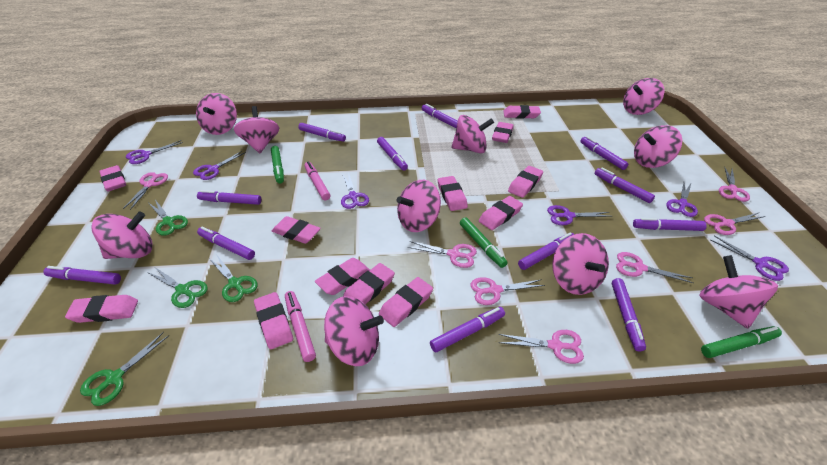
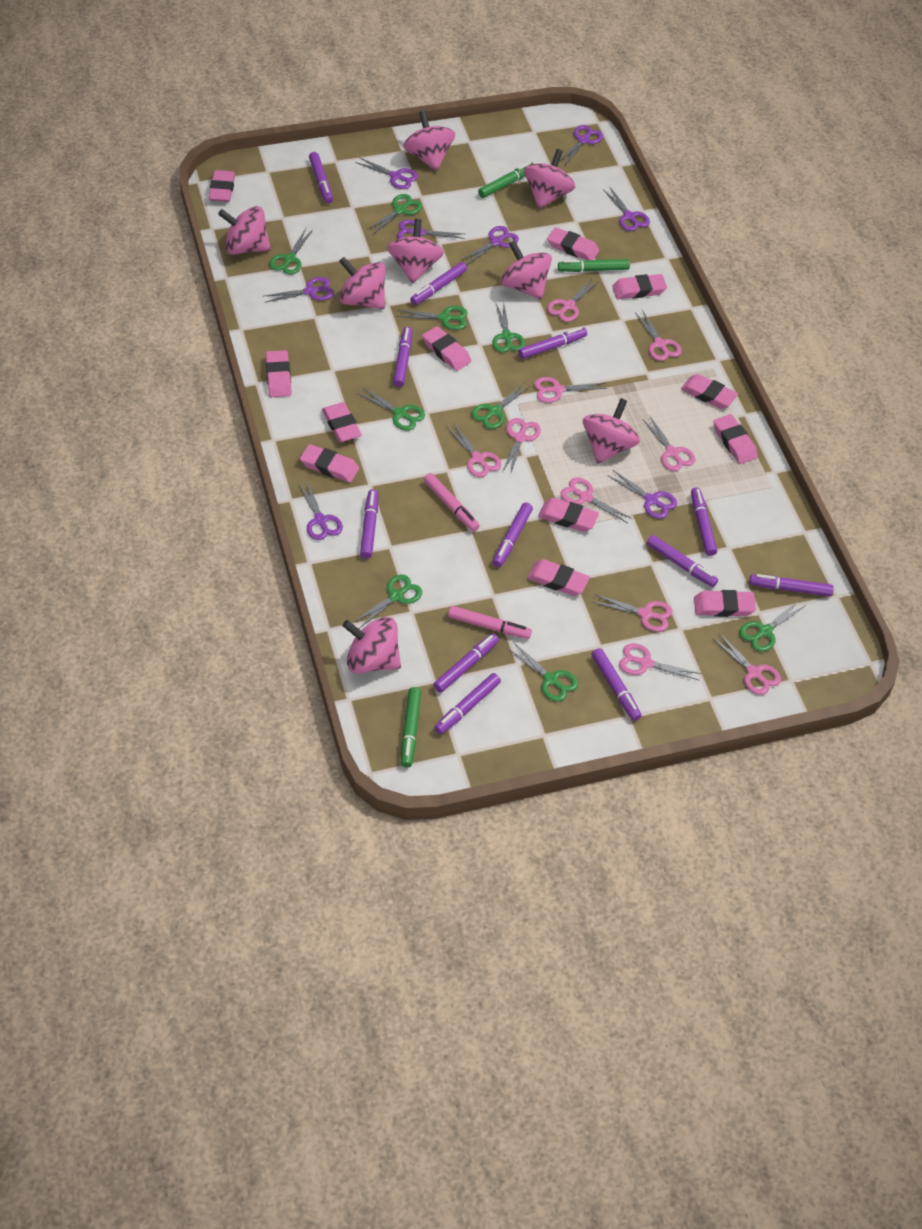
green scissors: 4 -> 9
pink scissors: 7 -> 10
pink spinning top: 10 -> 8
purple scissors: 6 -> 8

